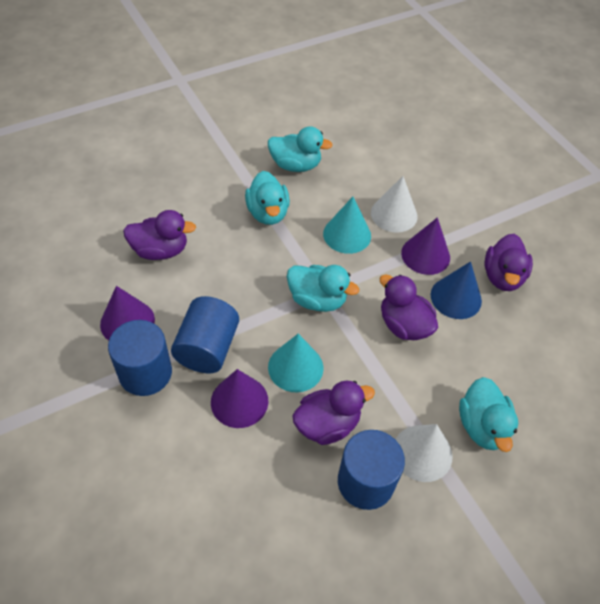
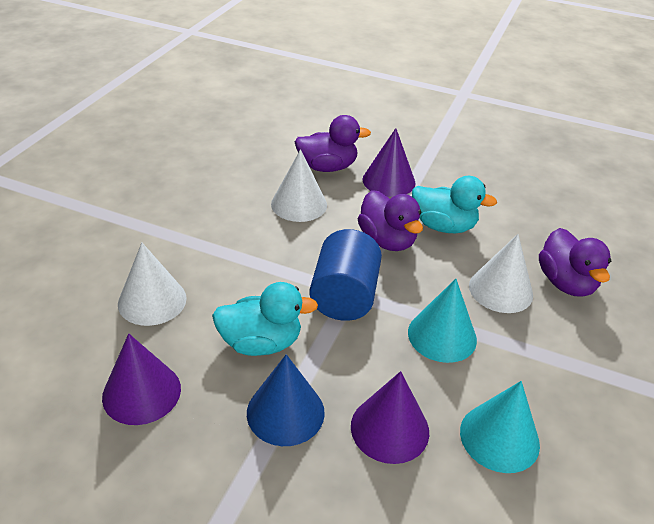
blue cylinder: 3 -> 1
purple duck: 4 -> 3
turquoise duck: 4 -> 2
white cone: 2 -> 3

